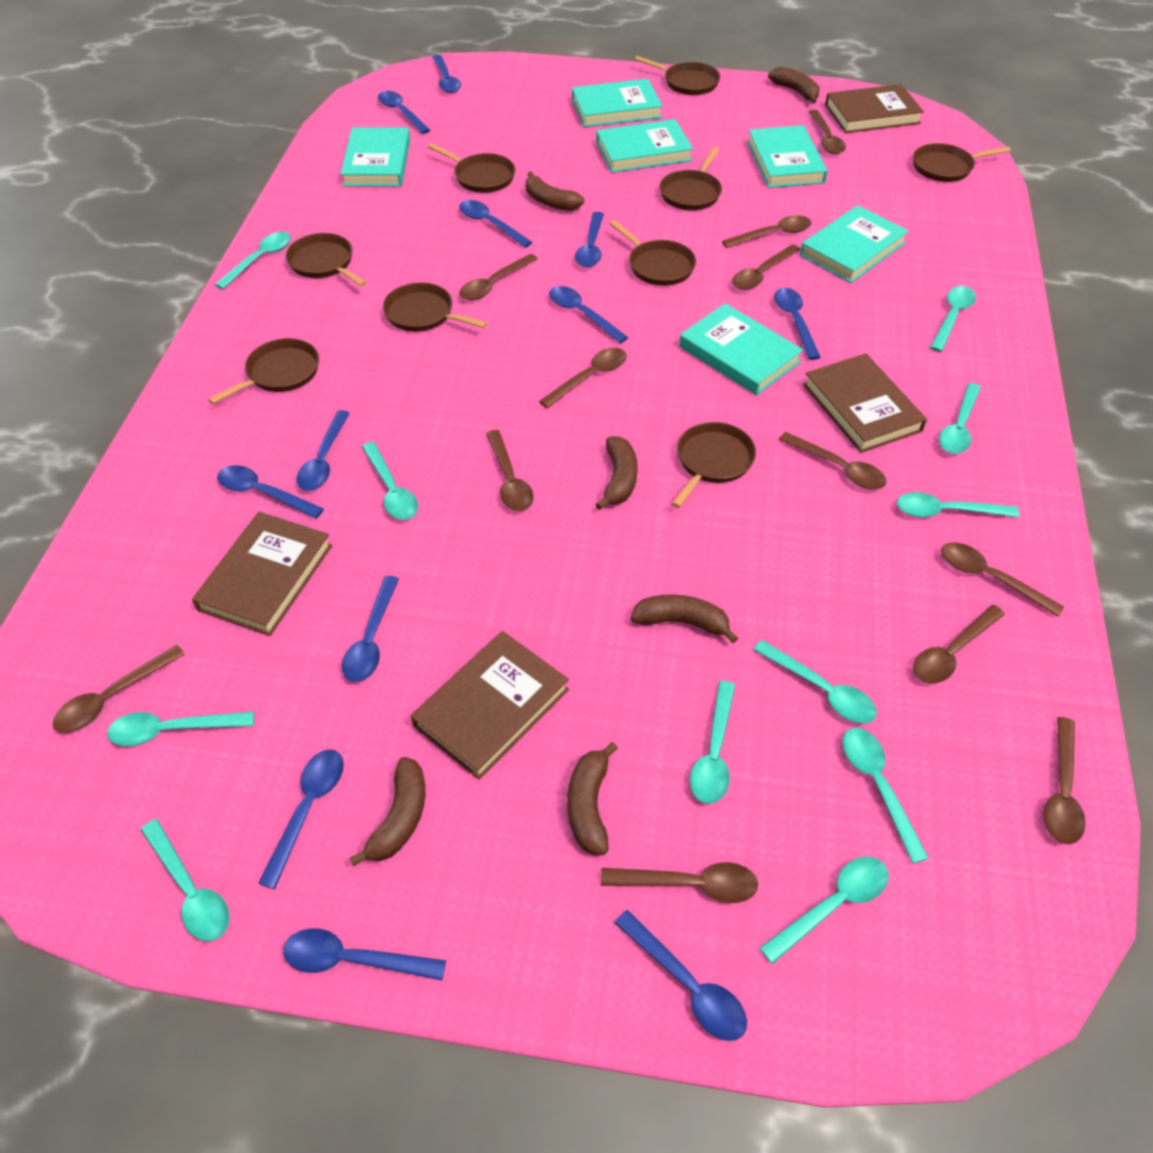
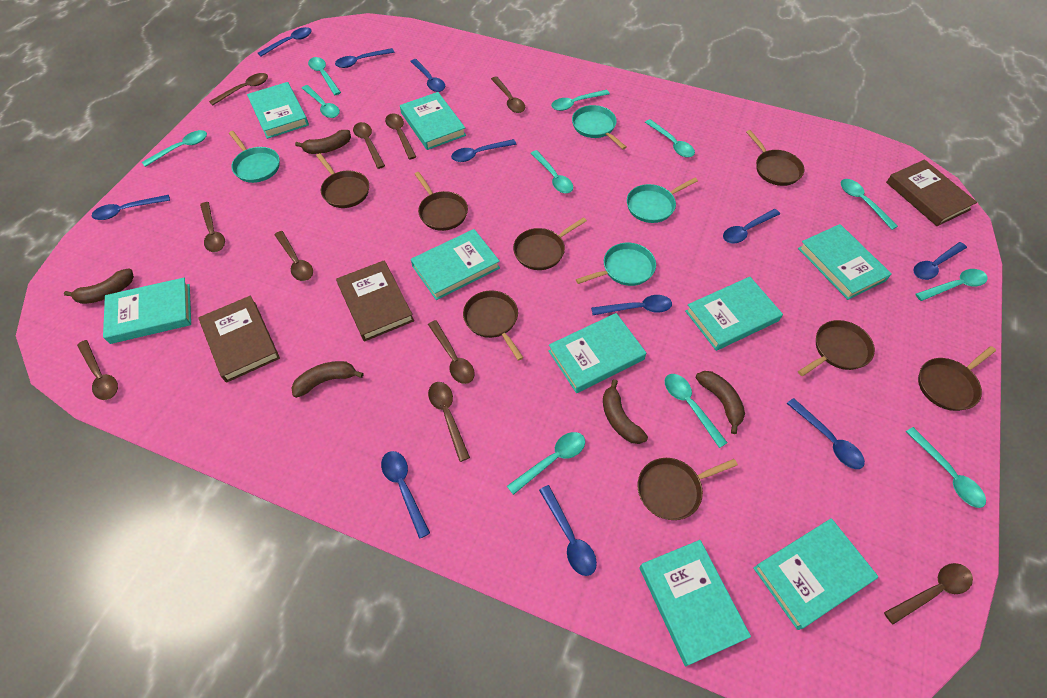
blue spoon: 12 -> 11
brown banana: 6 -> 5
brown book: 4 -> 3
brown pan: 9 -> 8
brown spoon: 12 -> 10
turquoise book: 6 -> 9
turquoise pan: 0 -> 4

